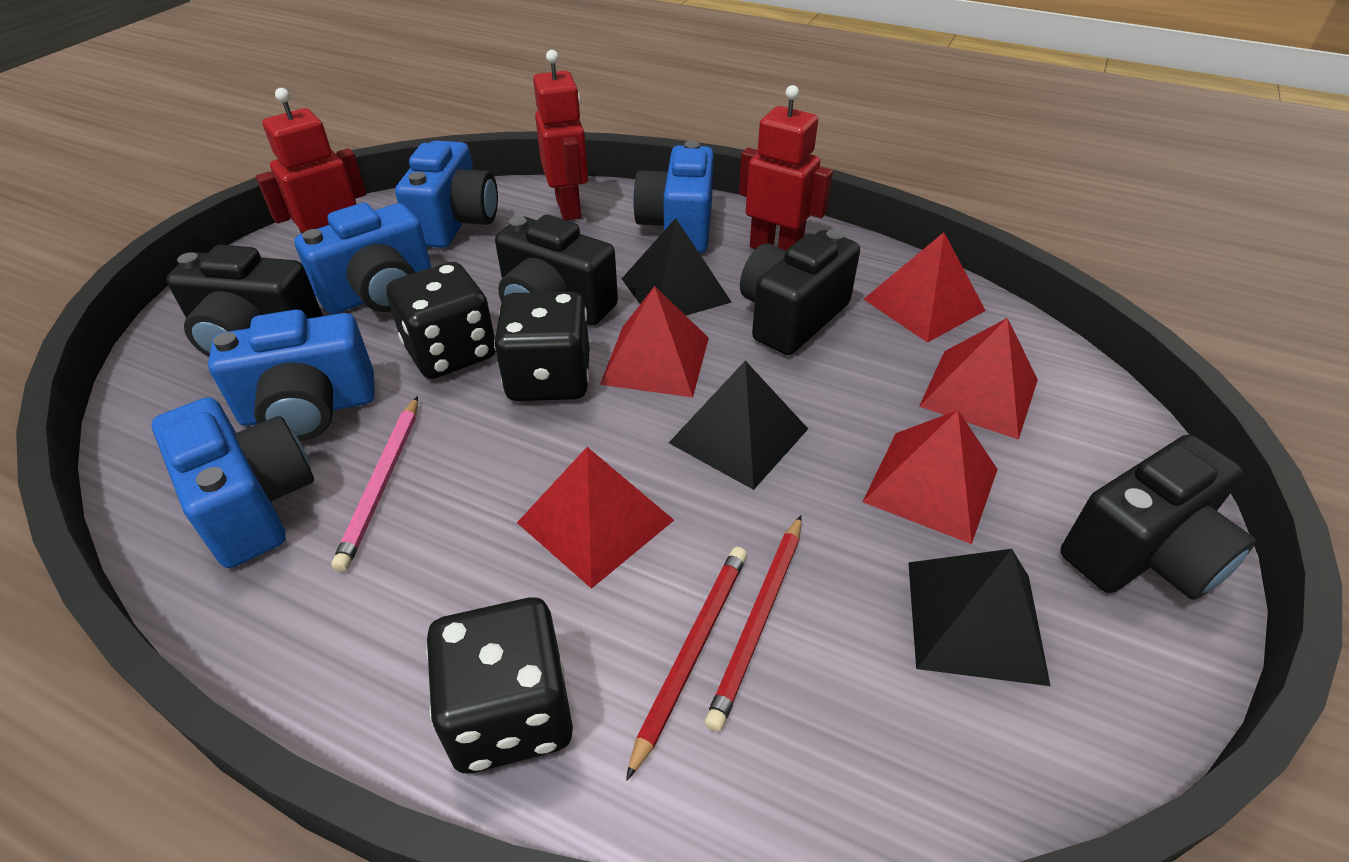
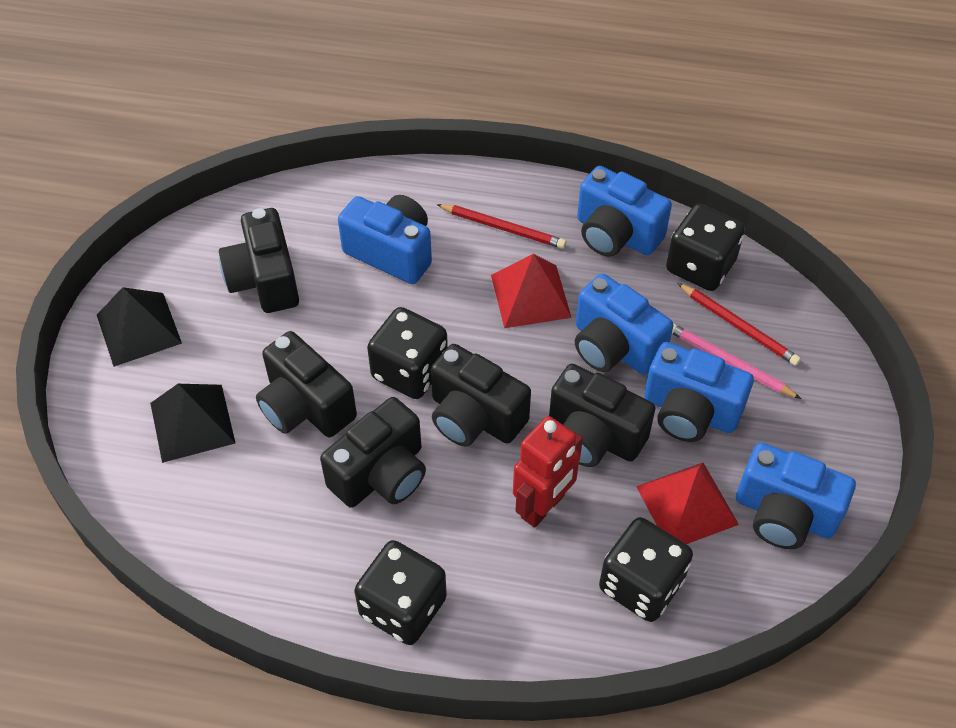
black camera: 4 -> 5
black dice: 3 -> 4
black pyramid: 3 -> 2
red pyramid: 5 -> 2
red robot: 3 -> 1

